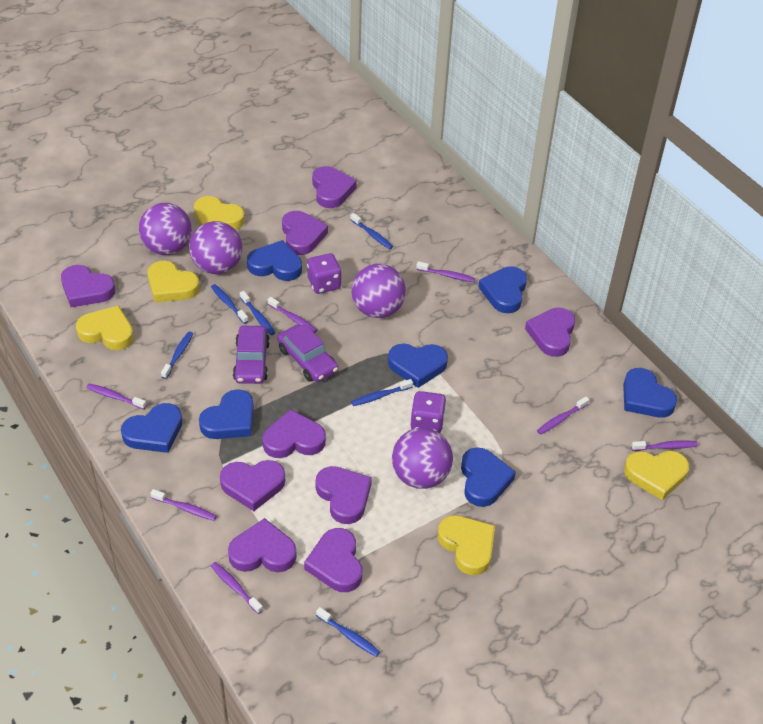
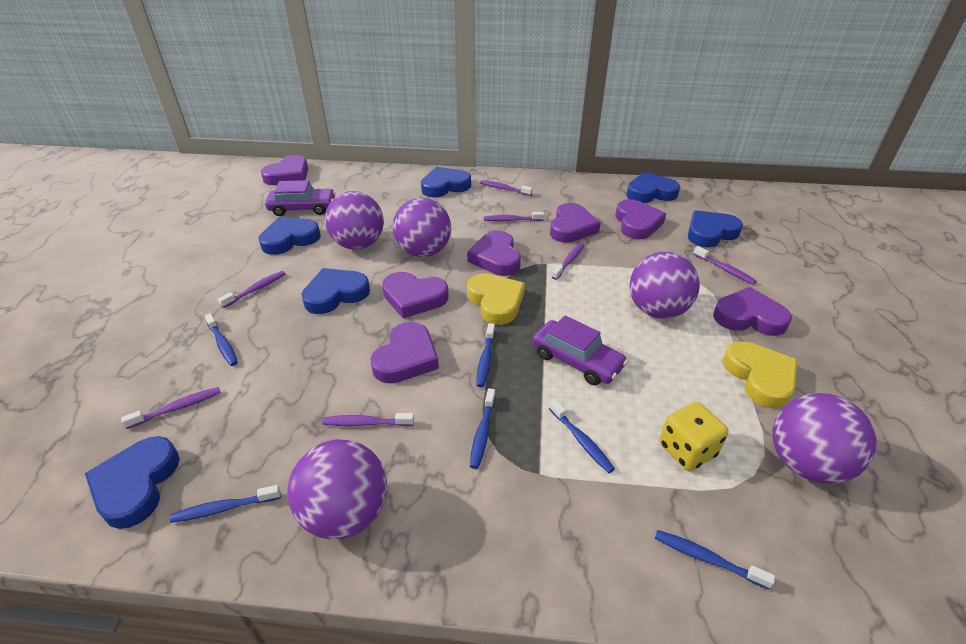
blue heart: 7 -> 6
purple ball: 4 -> 5
purple dice: 2 -> 0
purple heart: 9 -> 7
yellow dice: 0 -> 1
yellow heart: 5 -> 2

